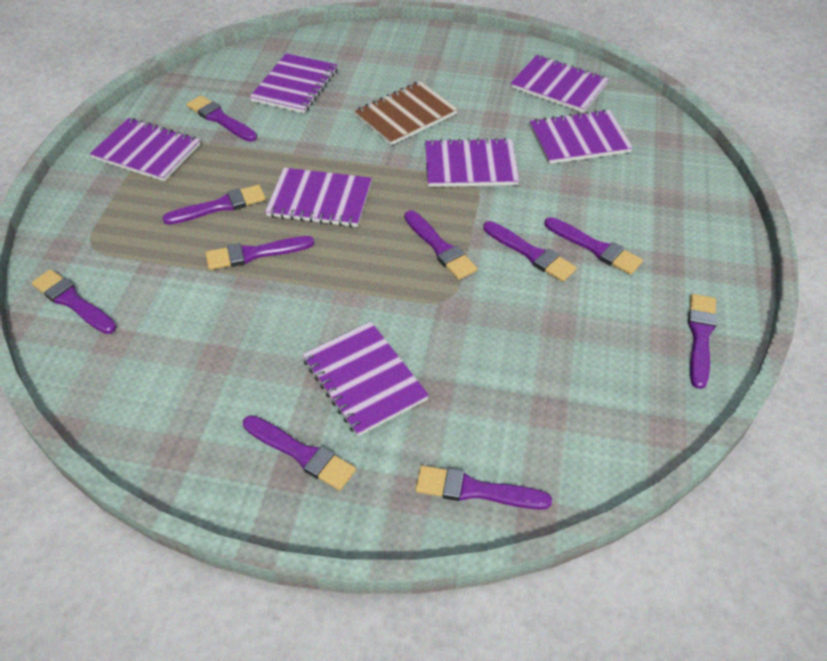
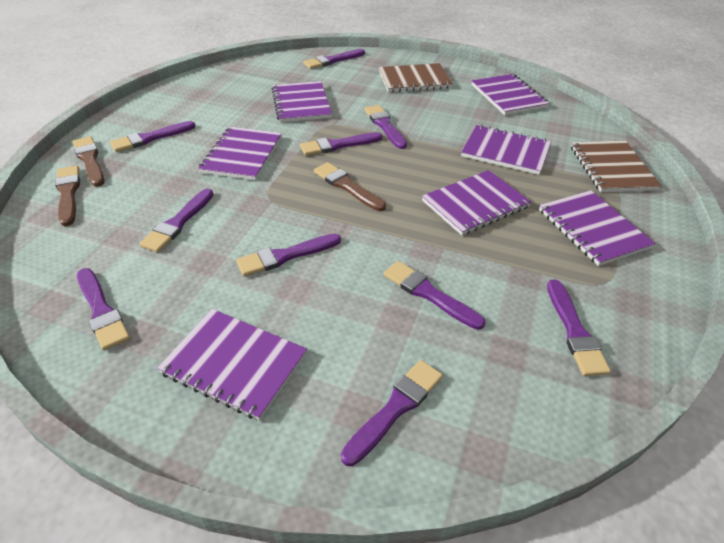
brown brush: 0 -> 3
brown notebook: 1 -> 2

